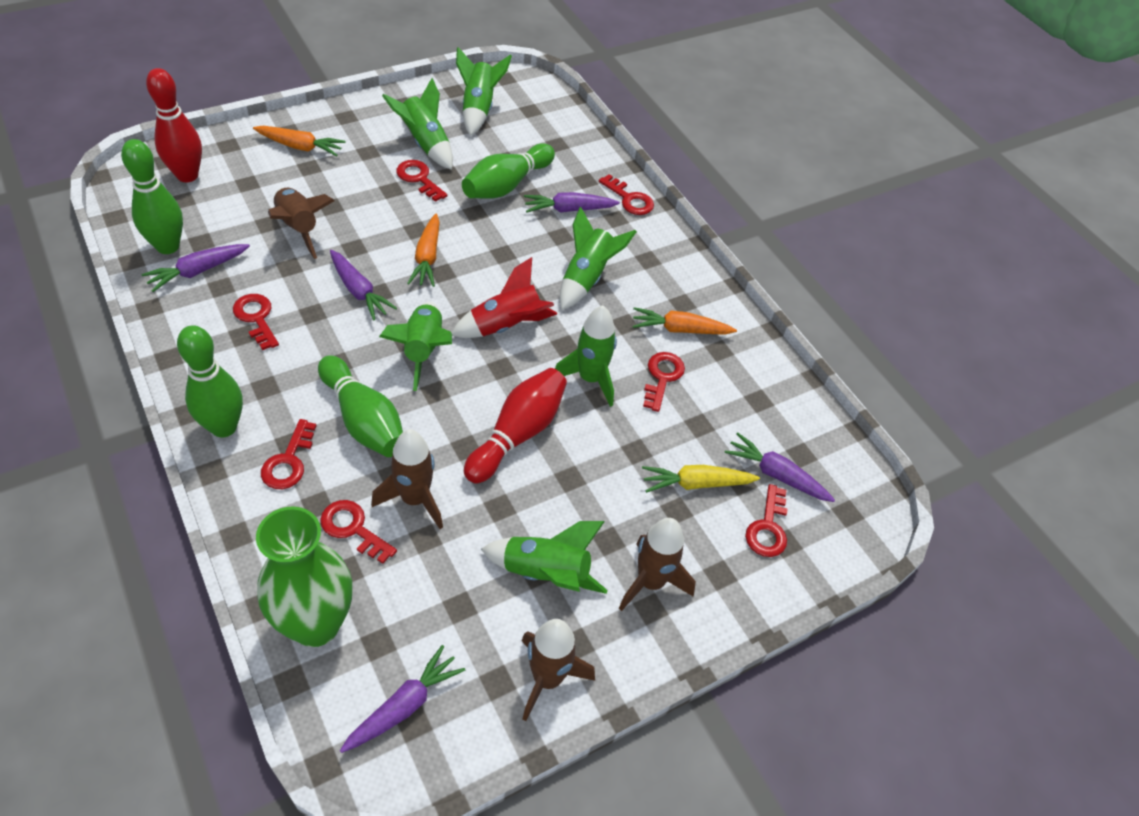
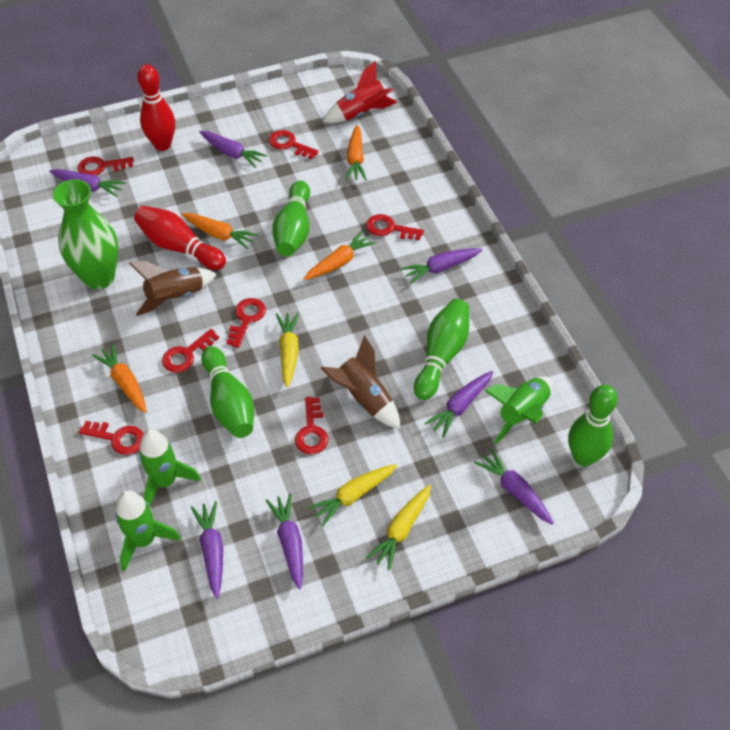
brown rocket: 4 -> 2
green rocket: 6 -> 3
orange carrot: 3 -> 4
purple carrot: 5 -> 7
yellow carrot: 1 -> 3

